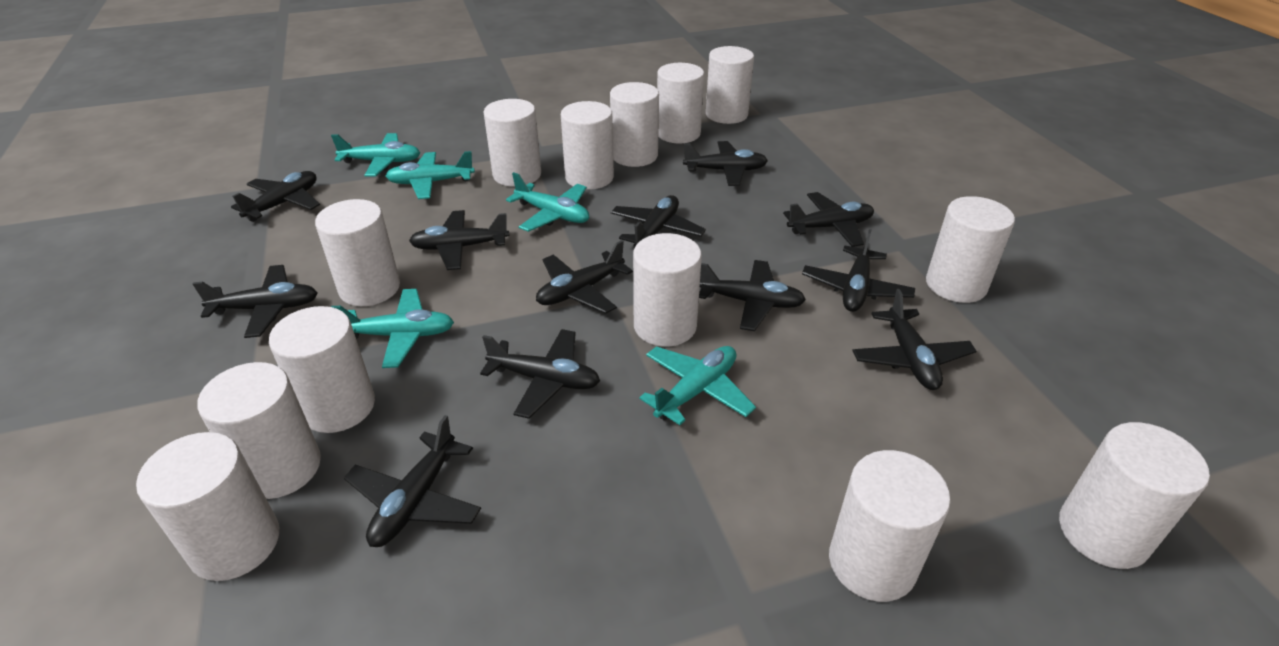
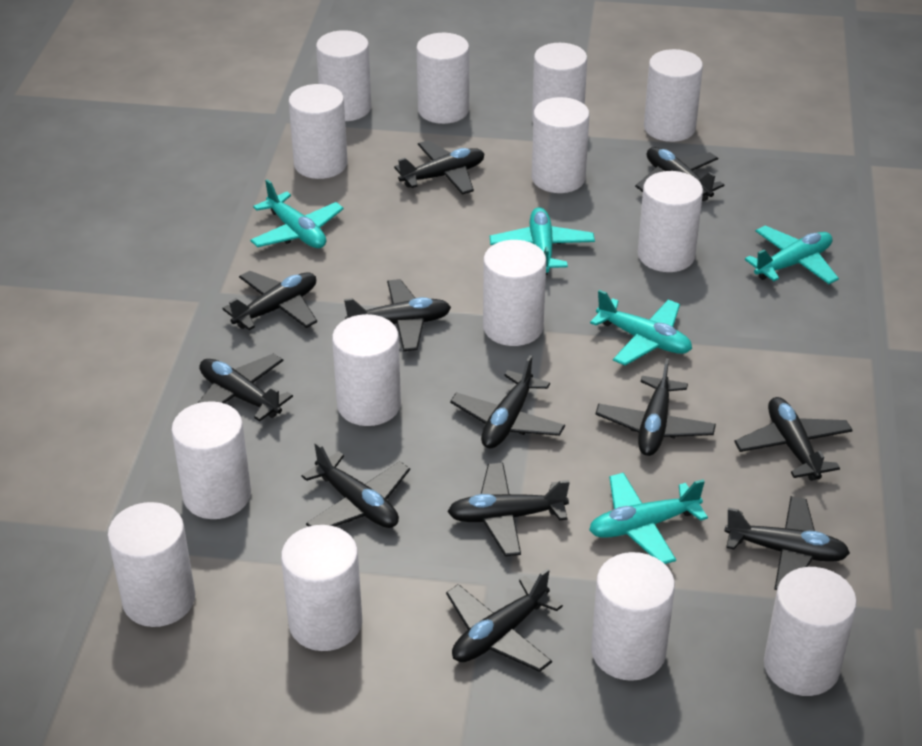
white cylinder: 13 -> 14

